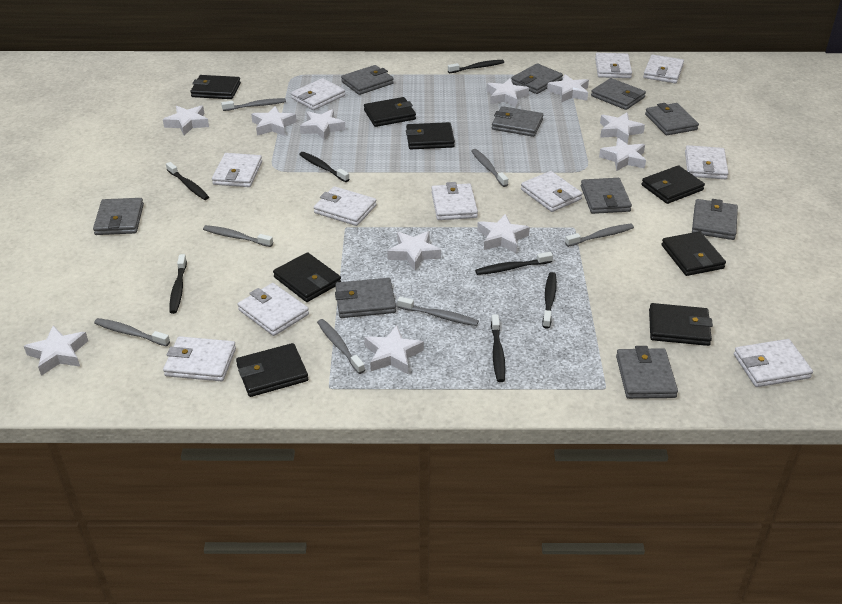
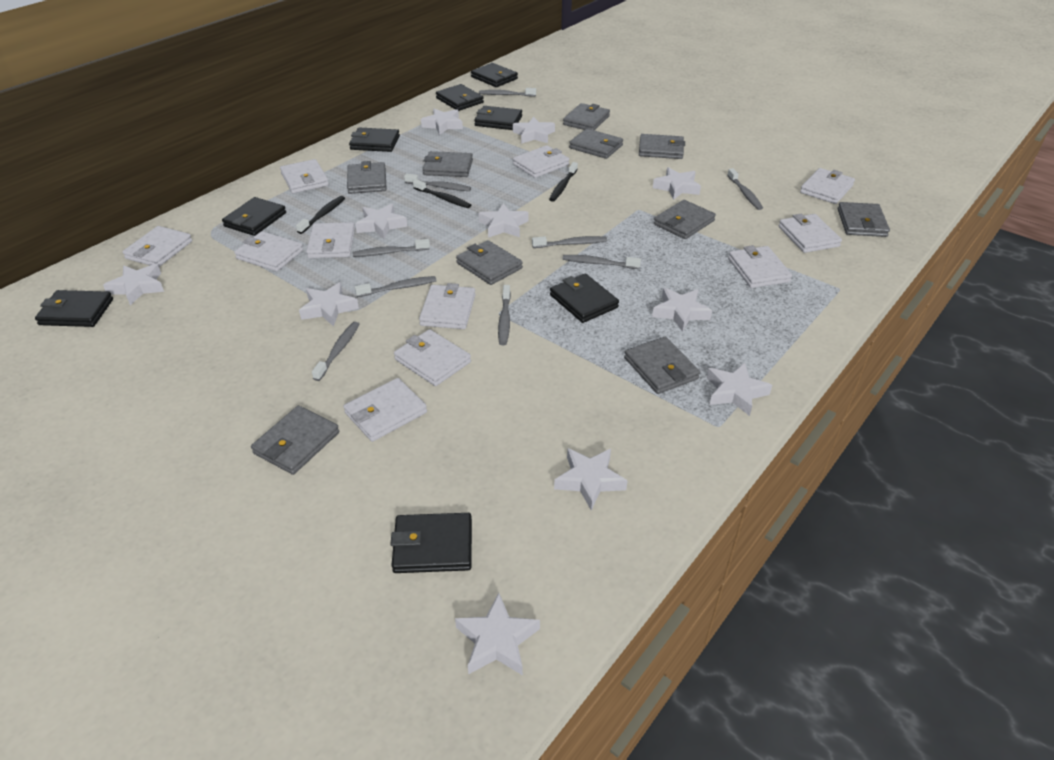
black toothbrush: 7 -> 3
grey toothbrush: 7 -> 9

